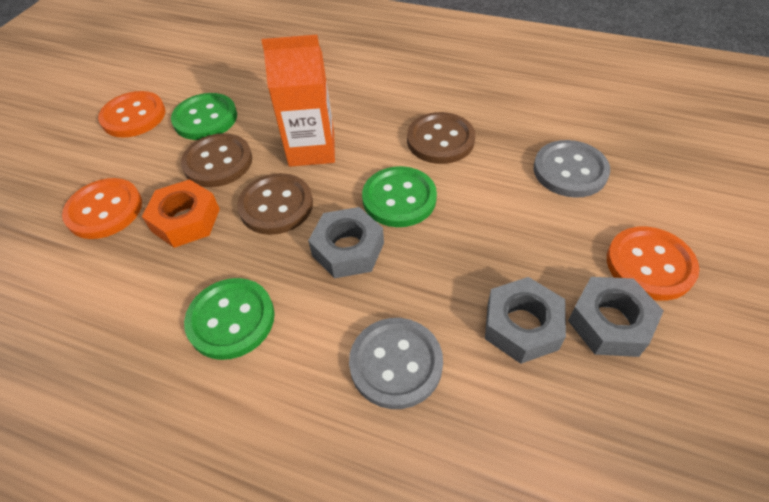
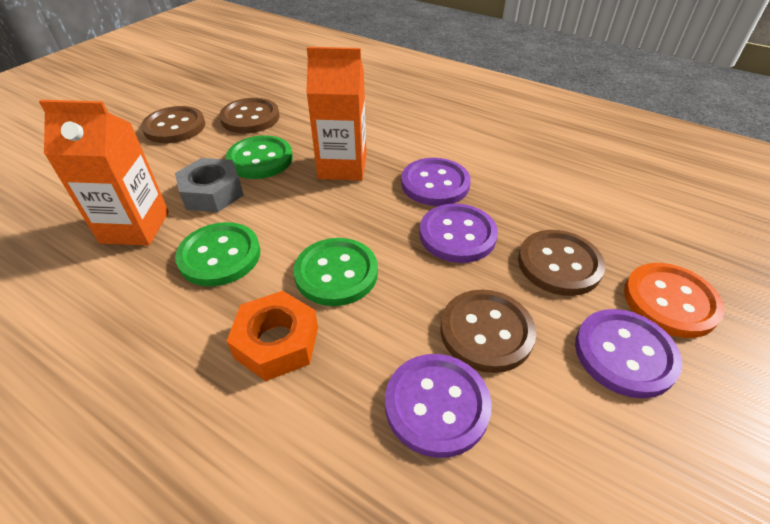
brown button: 3 -> 4
grey button: 2 -> 0
grey nut: 3 -> 1
orange button: 3 -> 1
orange carton: 1 -> 2
purple button: 0 -> 4

